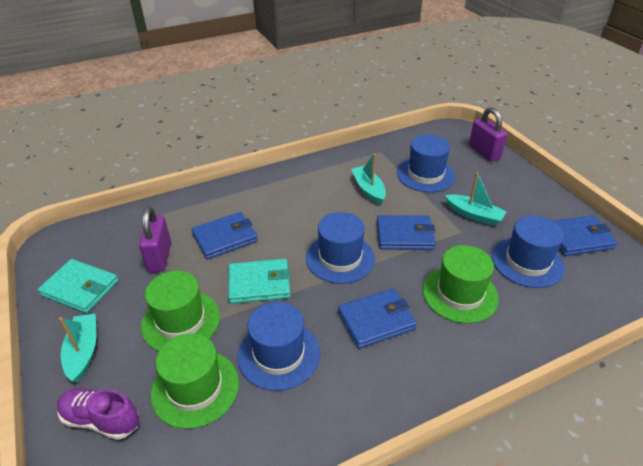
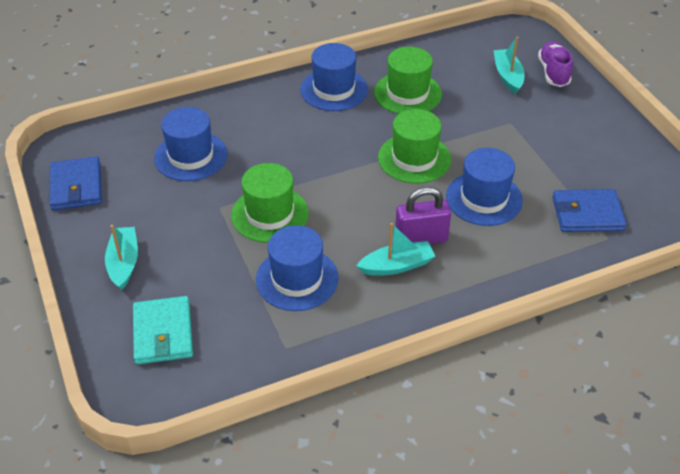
blue wallet: 4 -> 2
purple padlock: 2 -> 1
turquoise wallet: 2 -> 1

